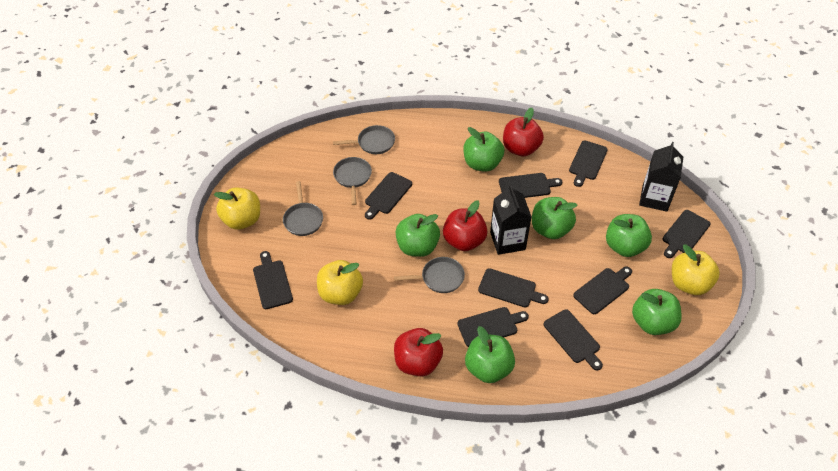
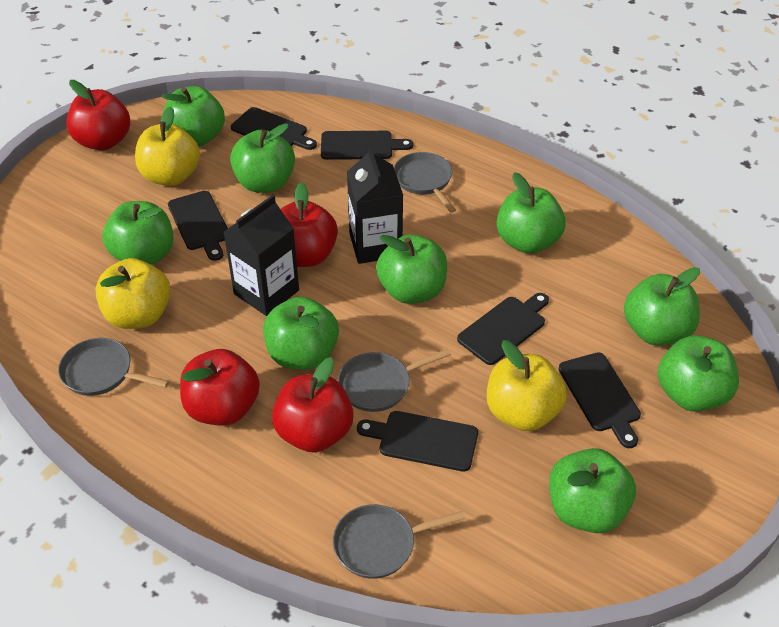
black cutting board: 9 -> 6
green apple: 6 -> 9
red apple: 3 -> 4

